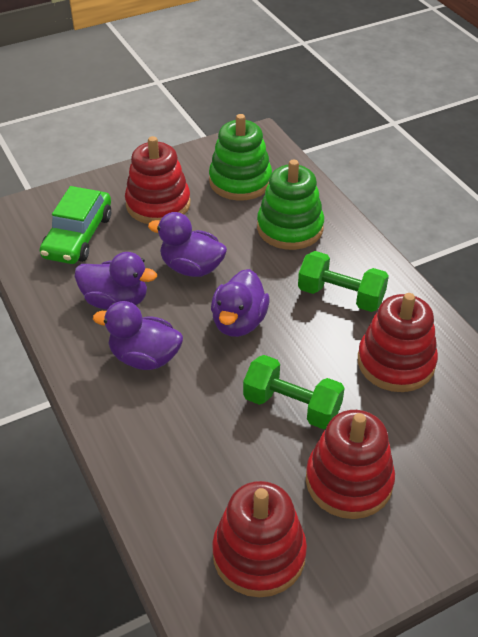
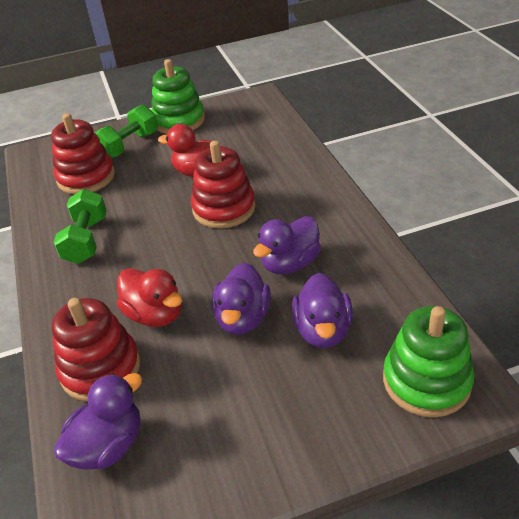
green car: 1 -> 0
red duck: 0 -> 2
red stacking toy: 4 -> 3

